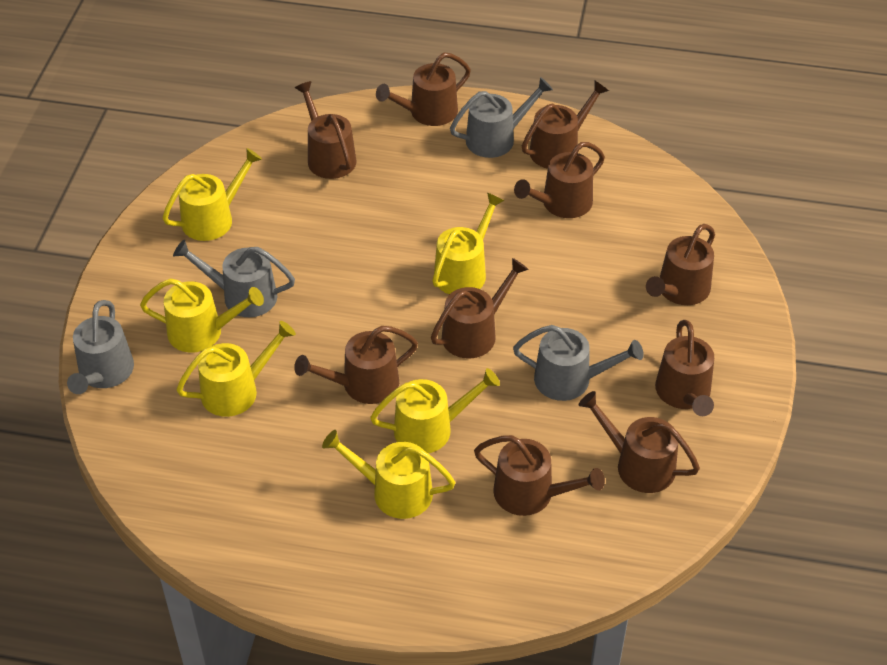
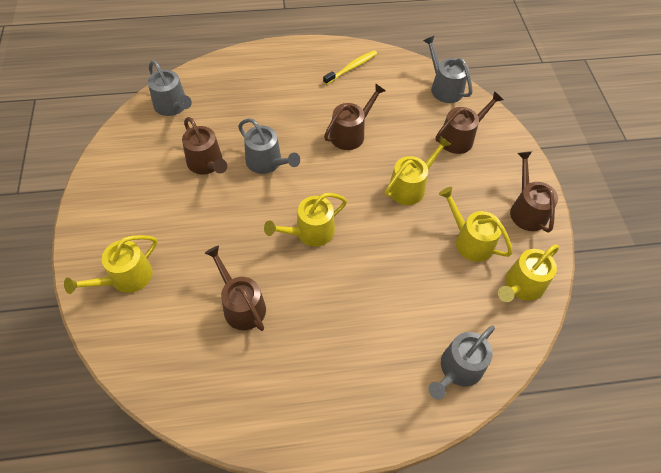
brown watering can: 10 -> 5
yellow toothbrush: 0 -> 1
yellow watering can: 6 -> 5

